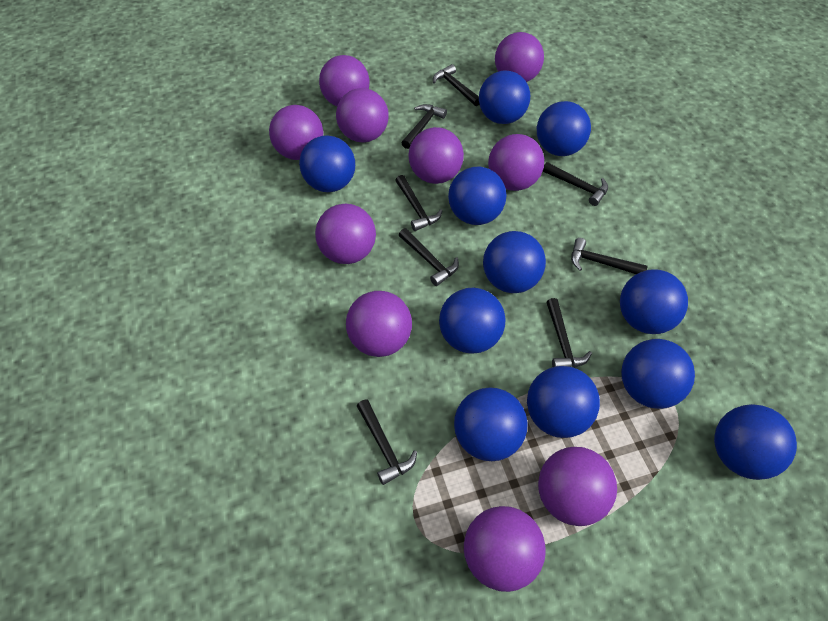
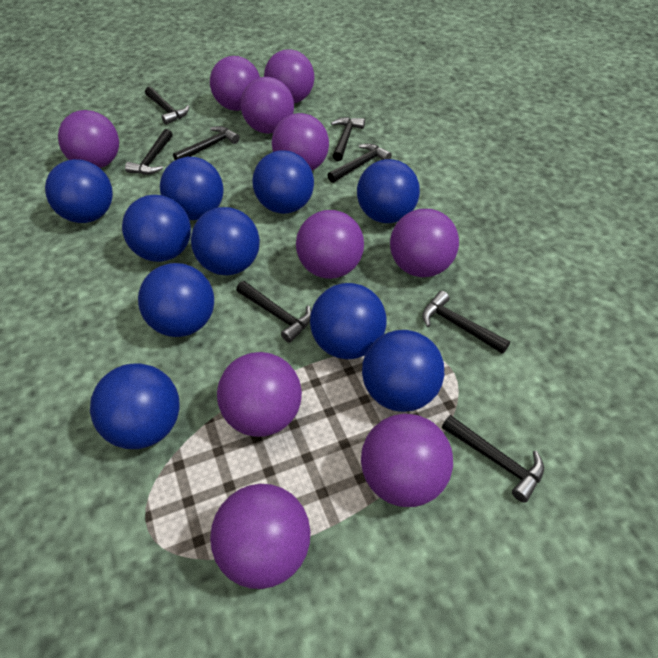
blue ball: 11 -> 10

